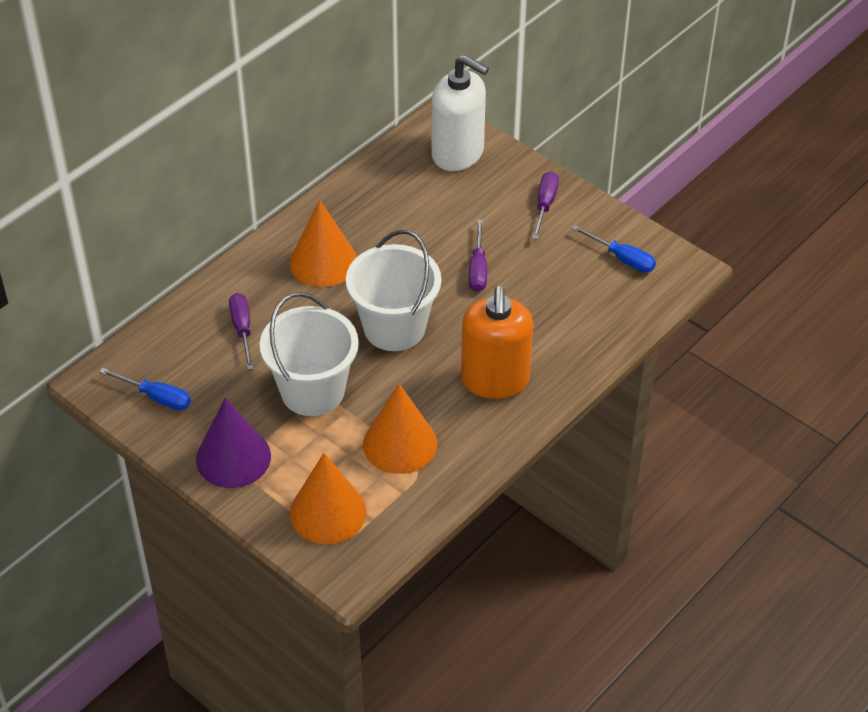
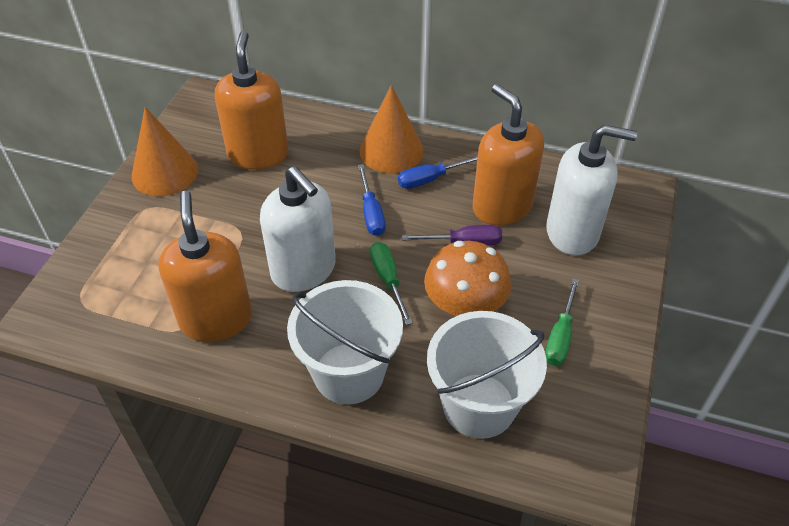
green screwdriver: 0 -> 2
orange cone: 3 -> 2
orange mushroom: 0 -> 1
orange soap dispenser: 1 -> 3
purple cone: 1 -> 0
purple screwdriver: 3 -> 1
white soap dispenser: 1 -> 2

